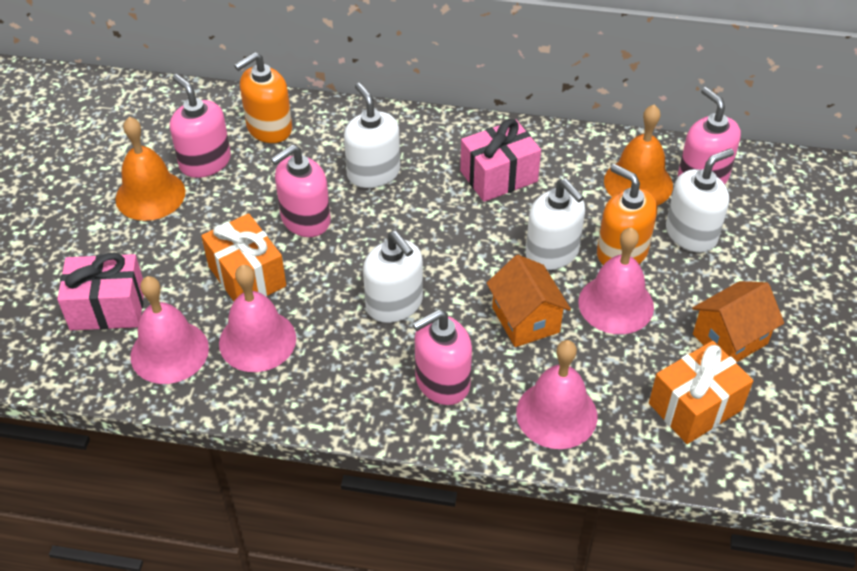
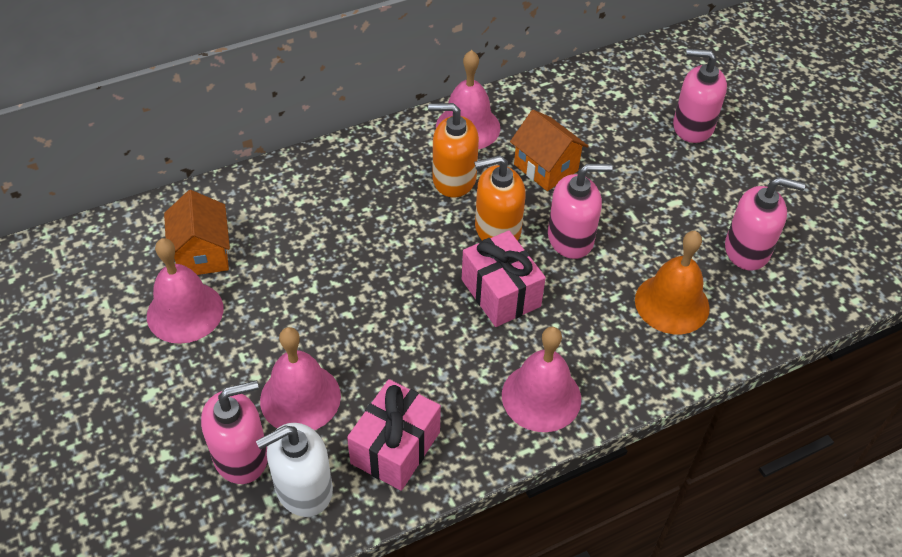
orange bell: 2 -> 1
orange gift: 2 -> 0
white soap dispenser: 4 -> 1

